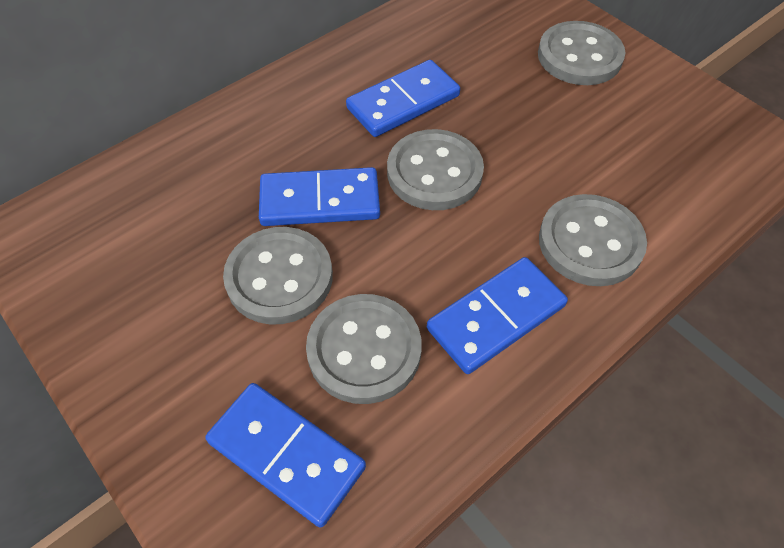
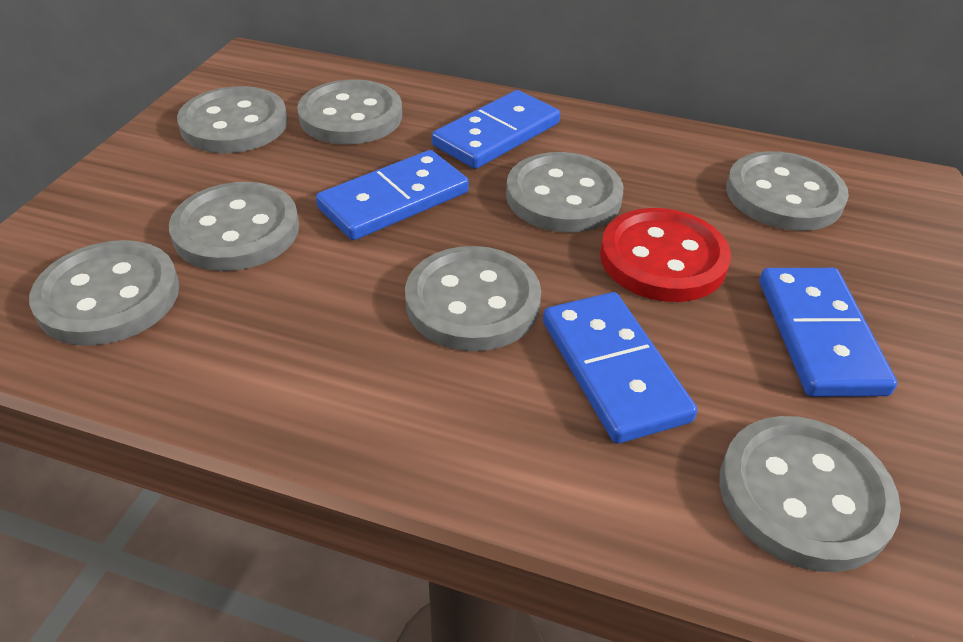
grey button: 5 -> 8
red button: 0 -> 1

